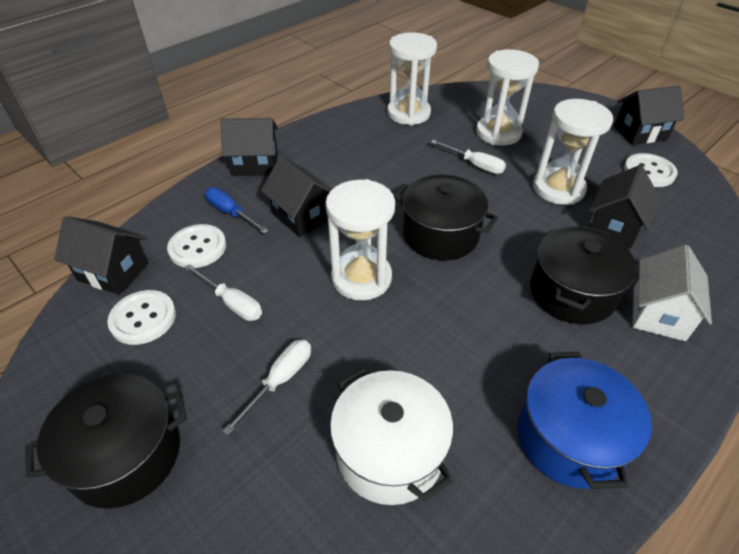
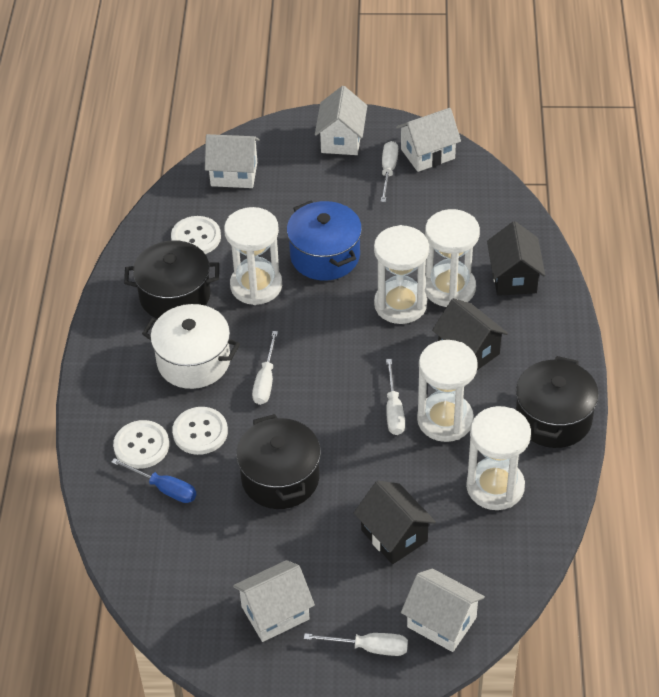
black house: 5 -> 3
white hourglass: 4 -> 5
white house: 1 -> 5
white screwdriver: 3 -> 4

